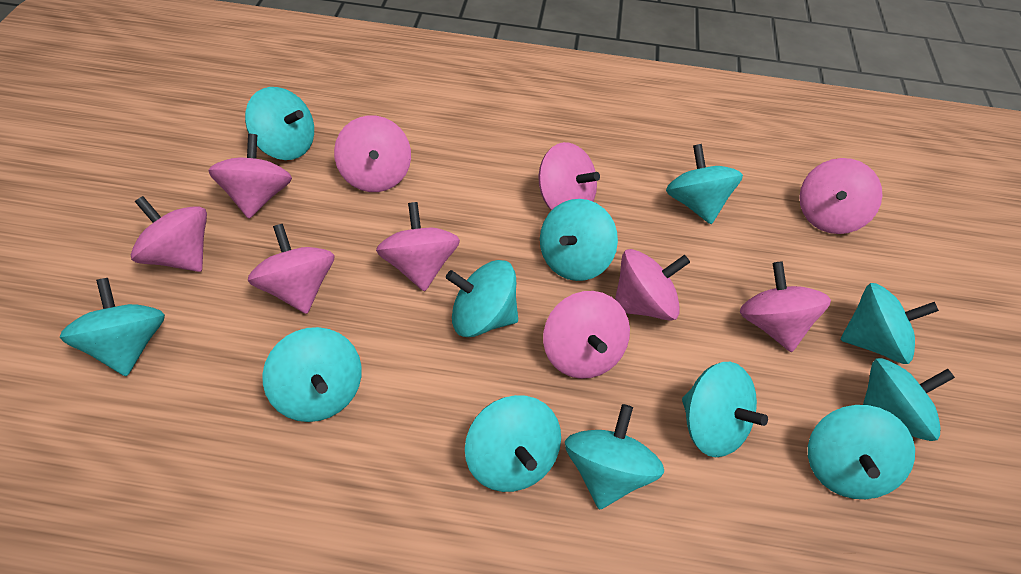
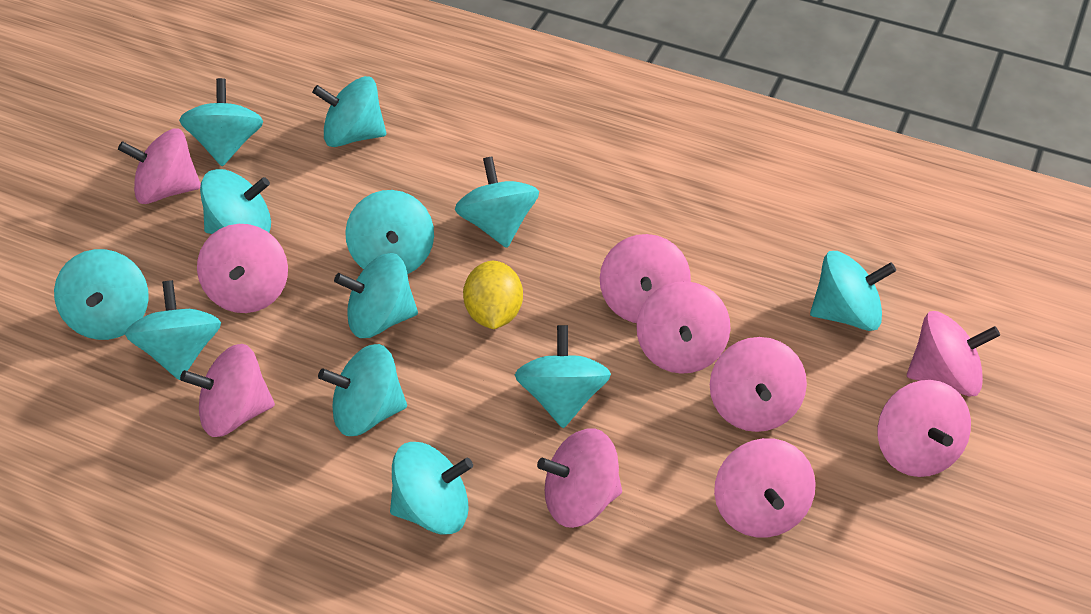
yellow lemon: 0 -> 1

